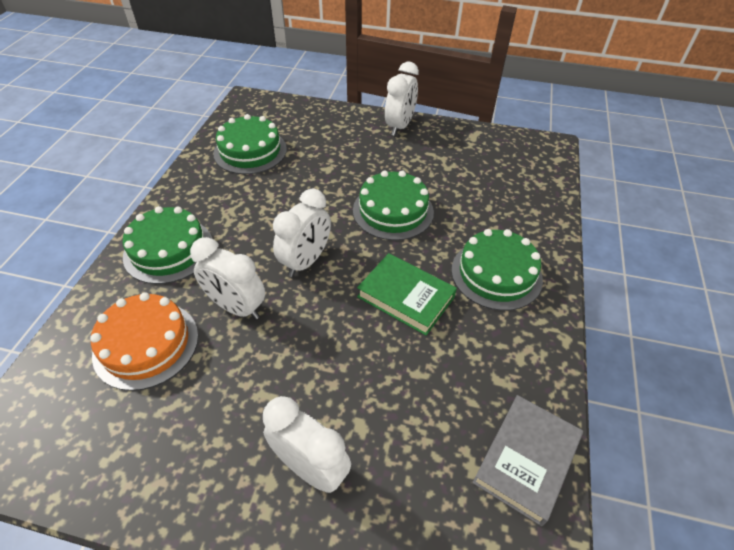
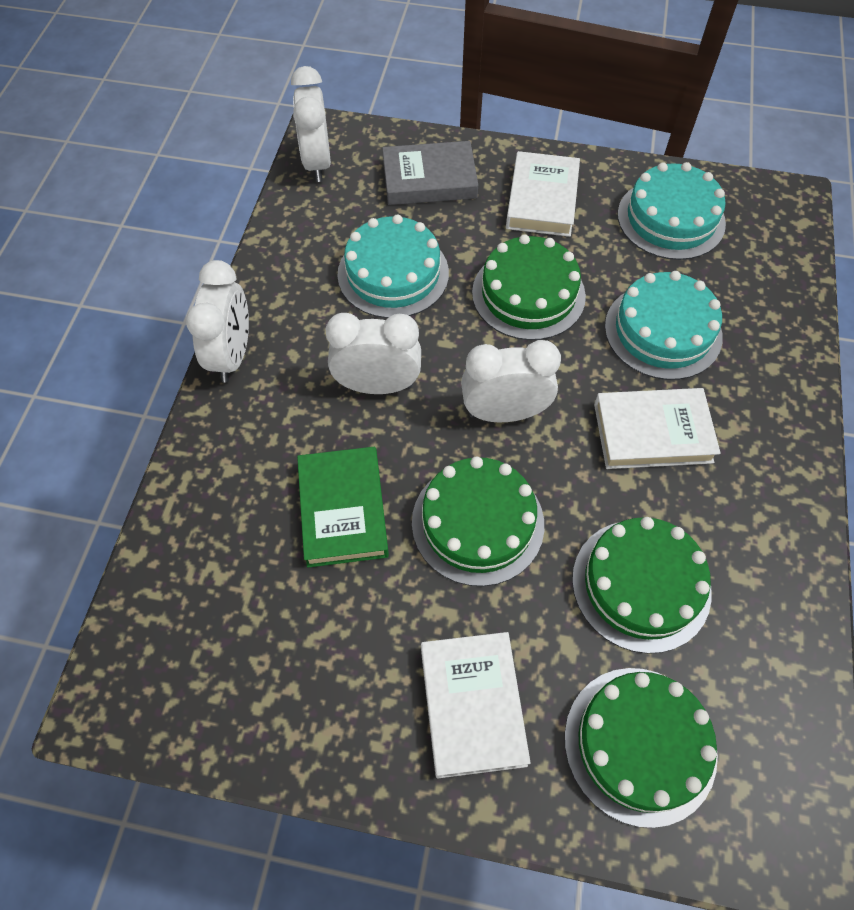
orange cake: 1 -> 0
turquoise cake: 0 -> 3
white book: 0 -> 3

